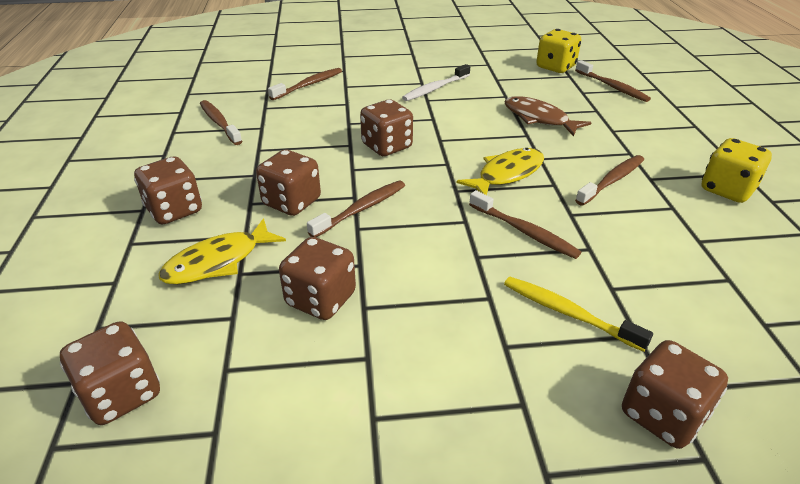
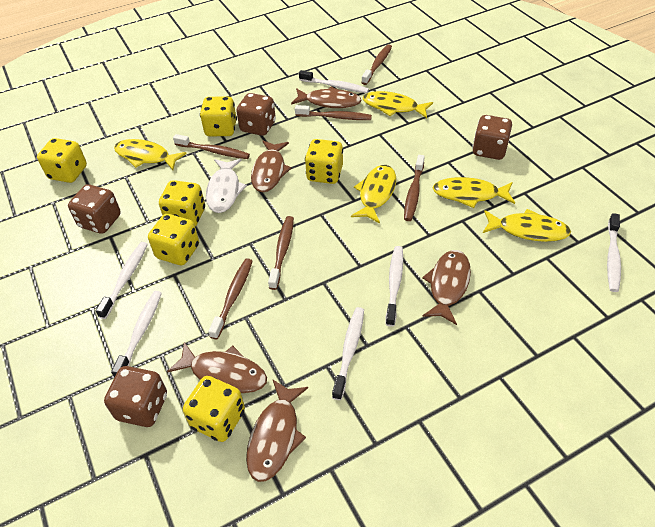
brown dice: 6 -> 4
brown fish: 1 -> 5
white fish: 0 -> 1
white toothbrush: 1 -> 6
yellow dice: 2 -> 6
yellow fish: 2 -> 5
yellow toothbrush: 1 -> 0

